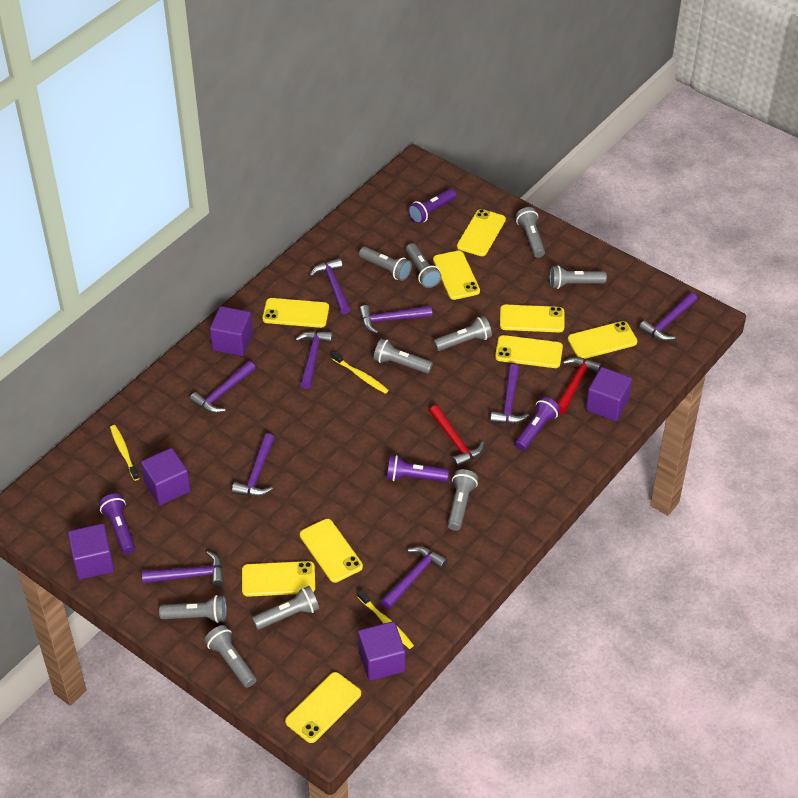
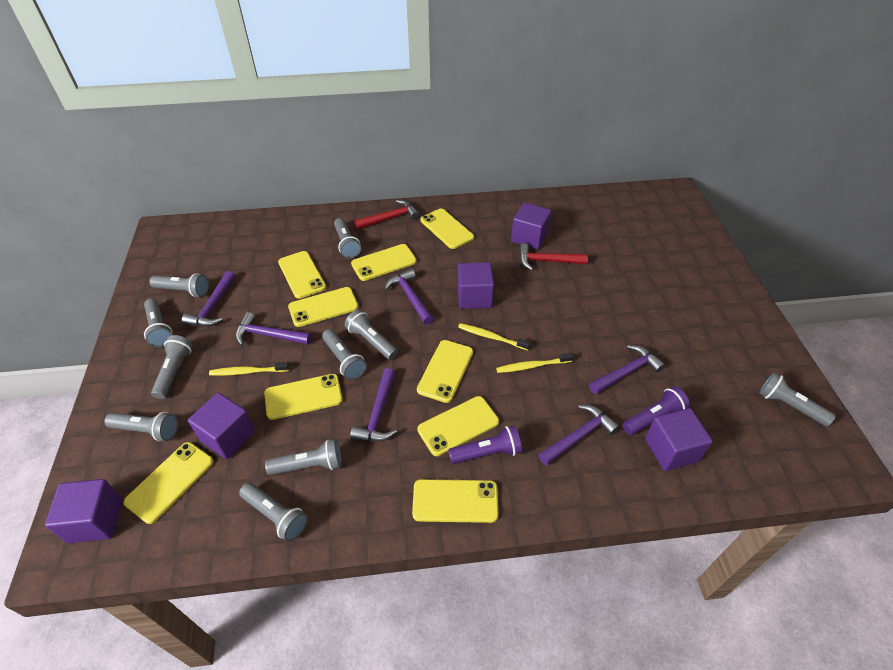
purple flashlight: 4 -> 2
purple hammer: 9 -> 6

